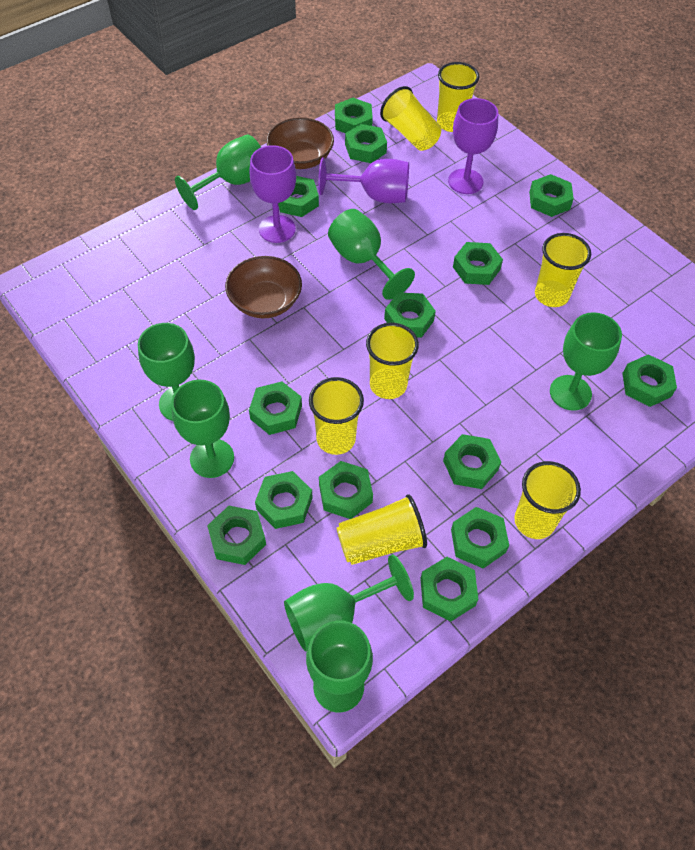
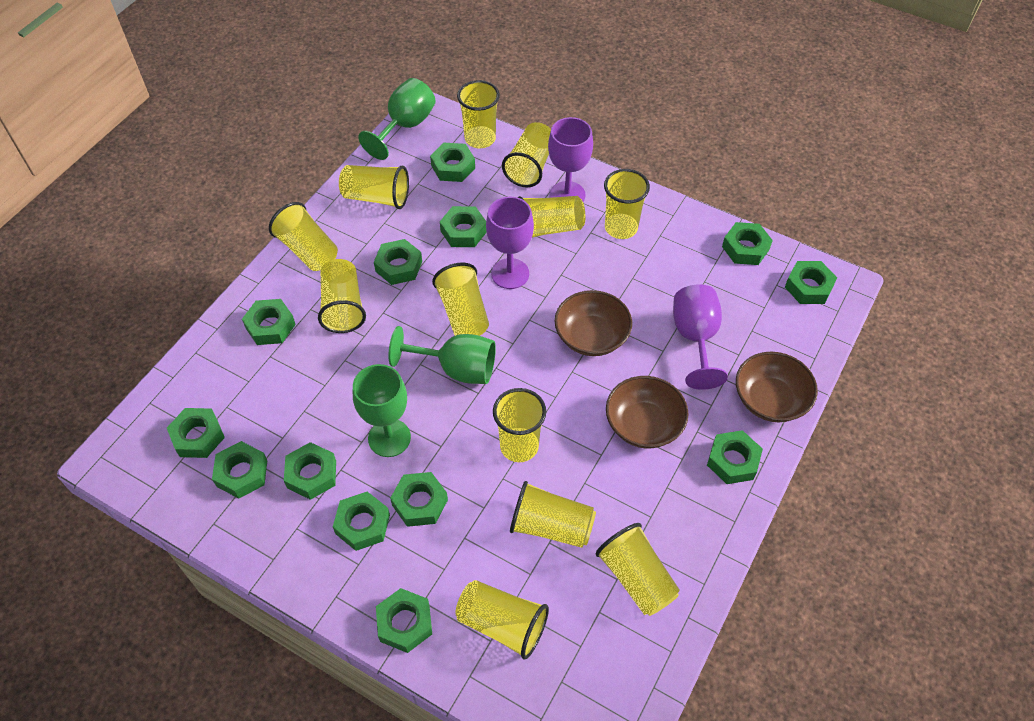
brown bowl: 2 -> 3
green goblet: 7 -> 3
green nut: 14 -> 13
yellow cup: 7 -> 12

